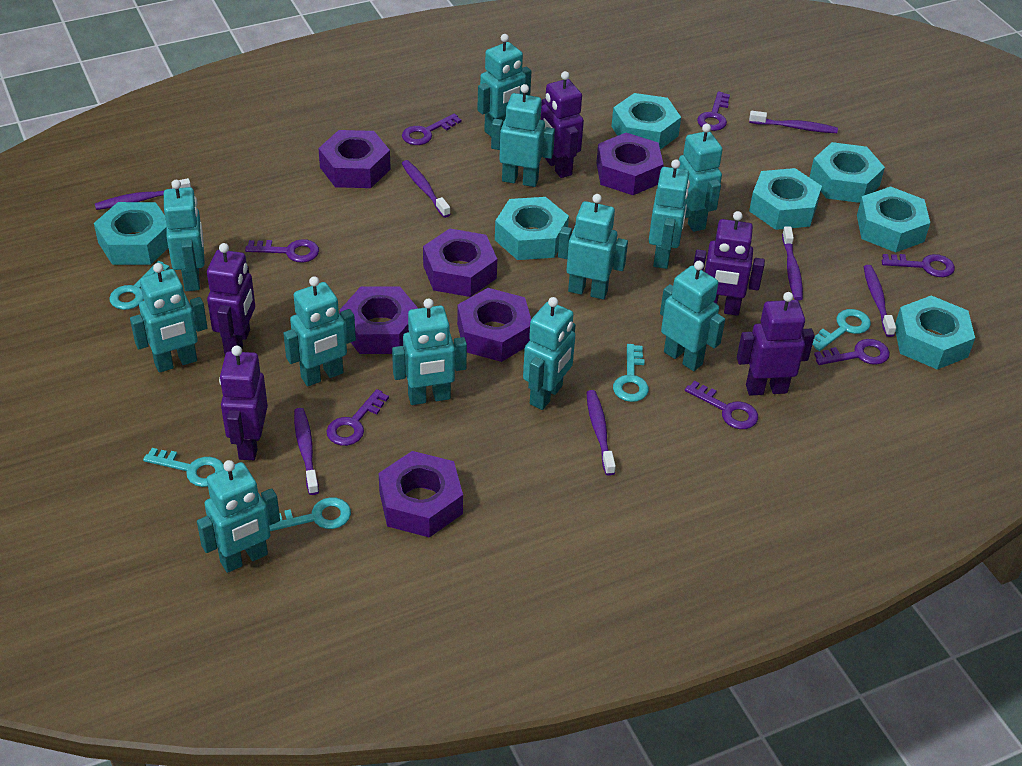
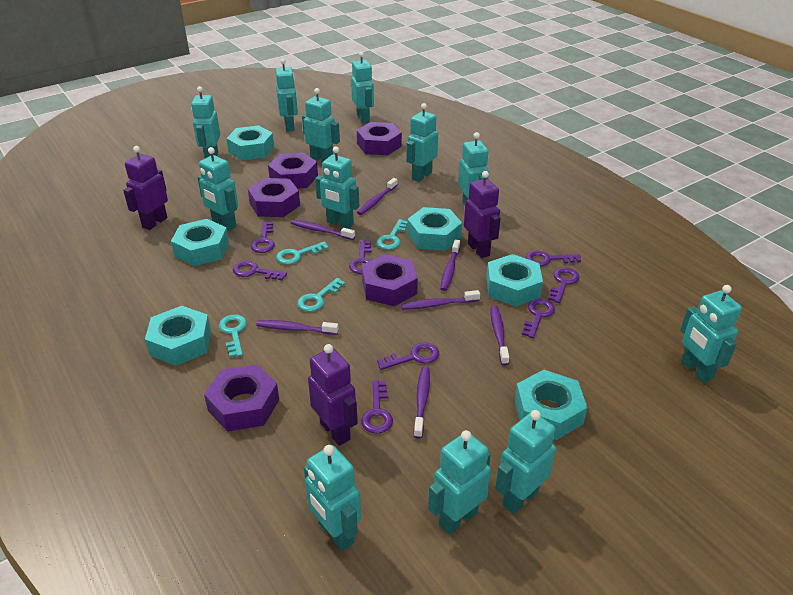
purple key: 7 -> 8
purple nut: 6 -> 5
purple robot: 5 -> 3
turquoise key: 5 -> 4
turquoise nut: 7 -> 6

